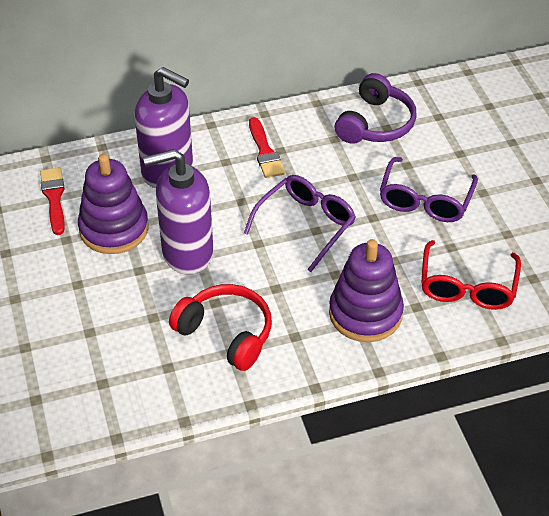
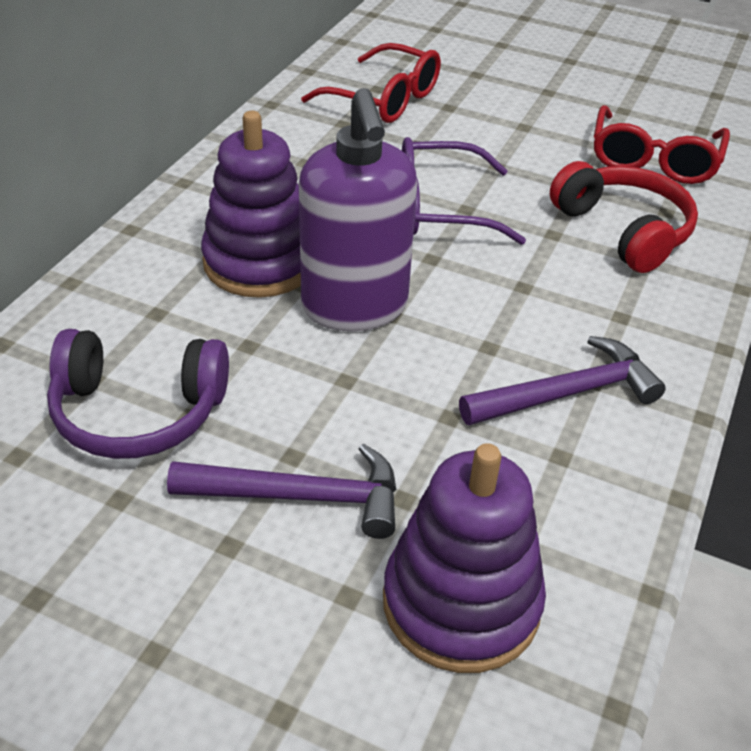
purple glasses: 2 -> 1
purple hammer: 0 -> 2
purple soap dispenser: 2 -> 1
red brush: 2 -> 0
red glasses: 1 -> 2

